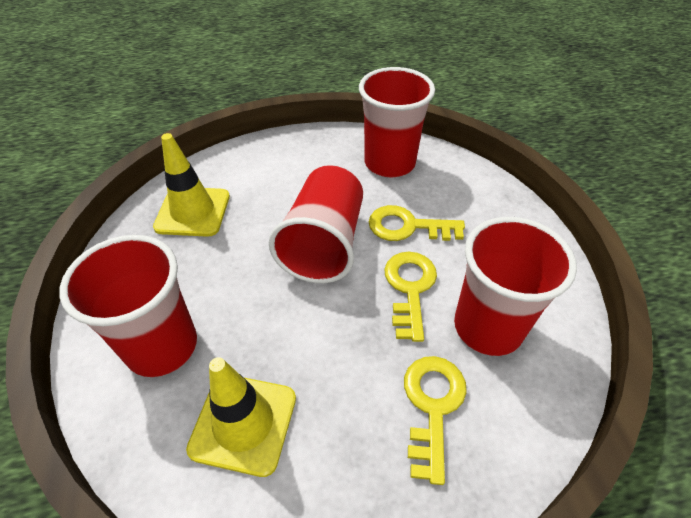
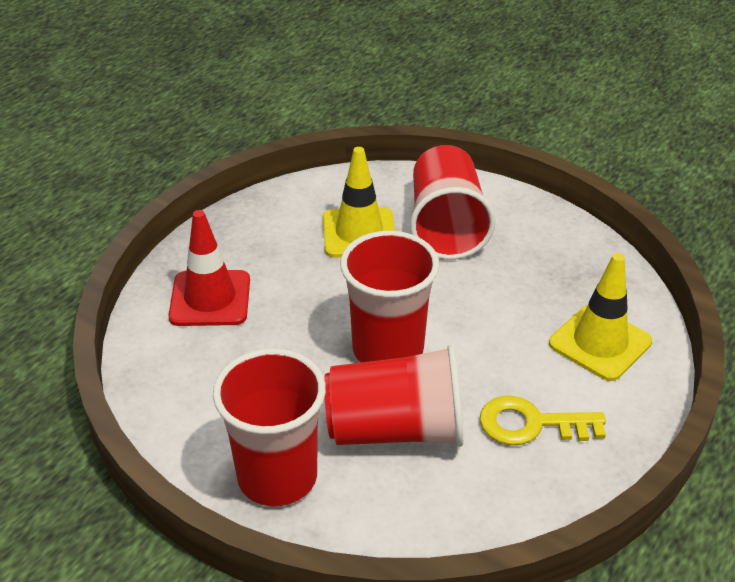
red traffic cone: 0 -> 1
yellow key: 3 -> 1

